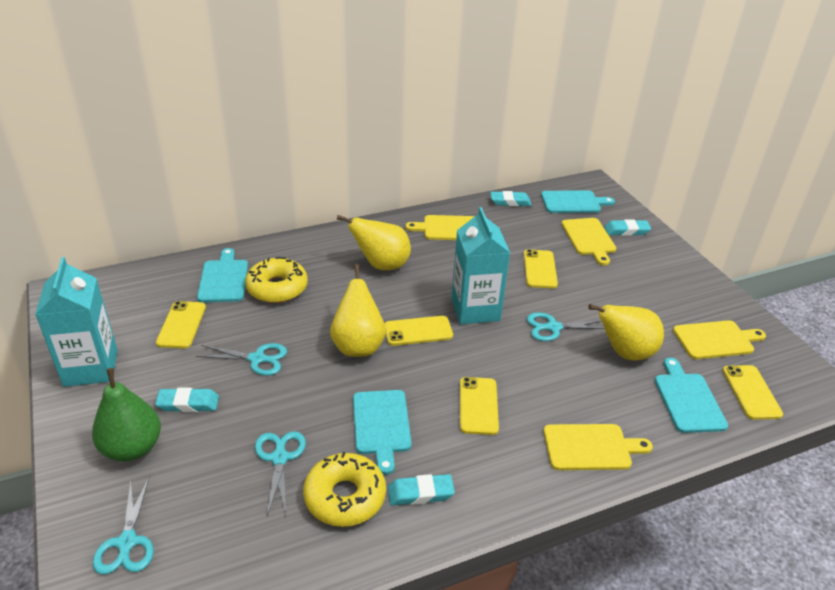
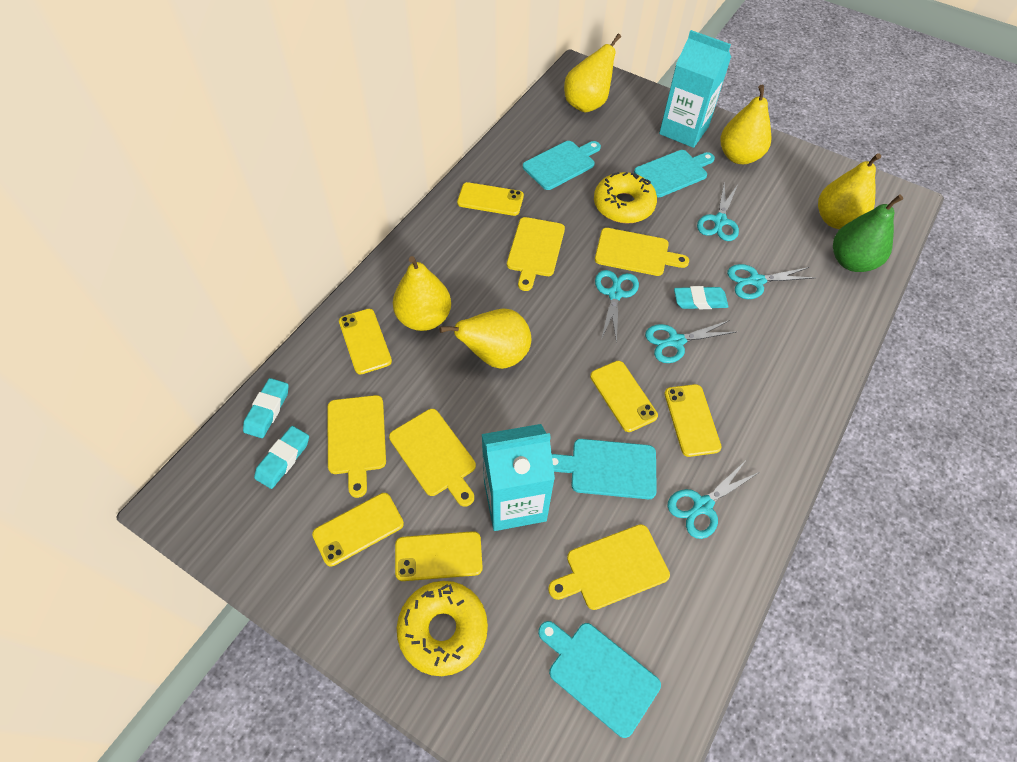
turquoise eraser: 4 -> 3
turquoise scissors: 4 -> 5
yellow cutting board: 4 -> 5
yellow pear: 3 -> 5
yellow phone: 5 -> 6

